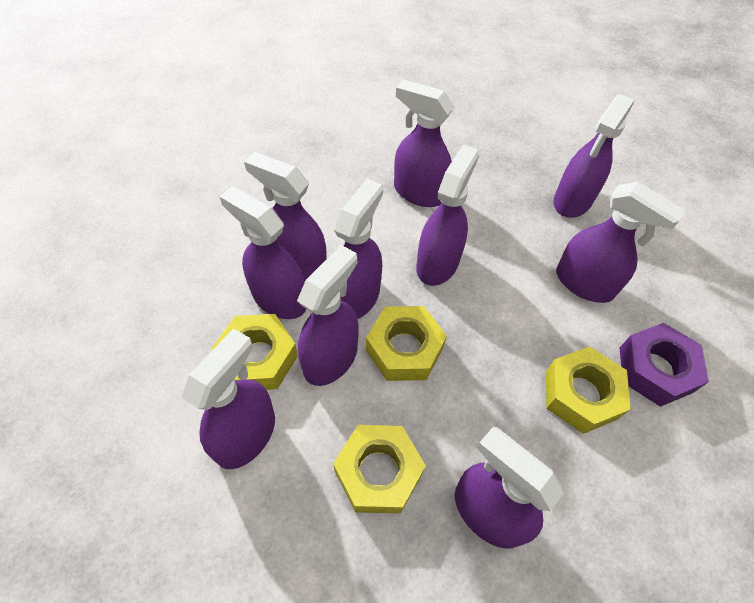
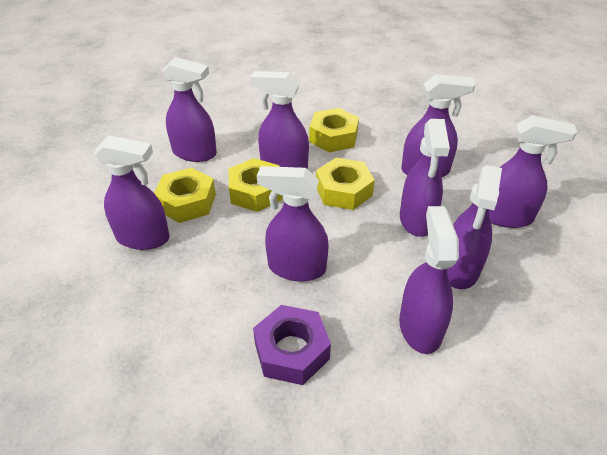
purple spray bottle: 10 -> 9

